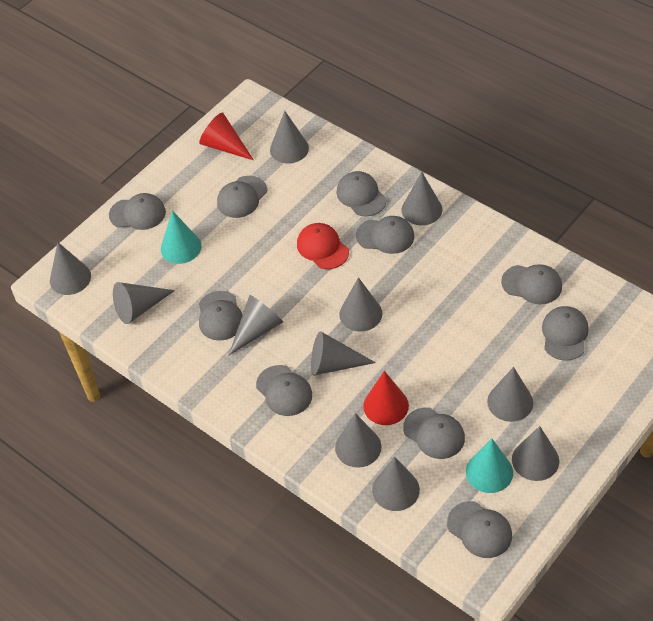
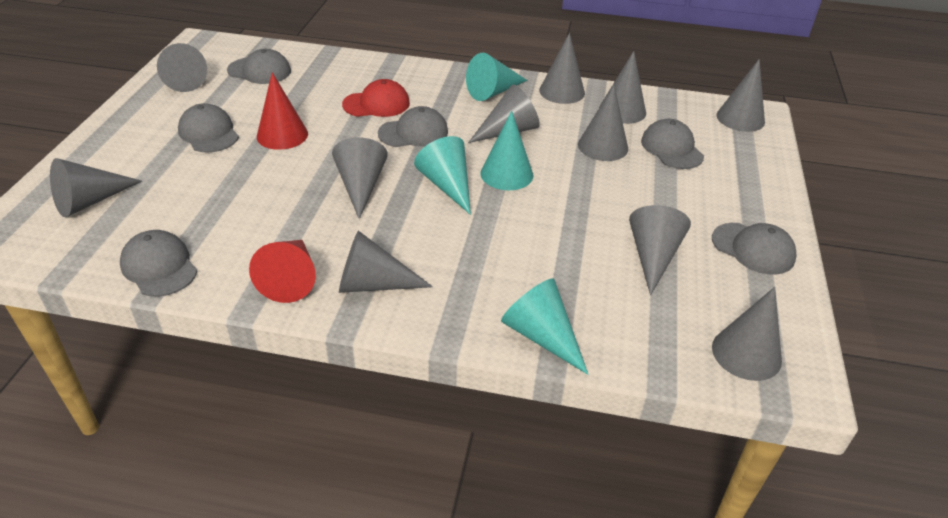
grey cap: 10 -> 6
turquoise cone: 2 -> 4

